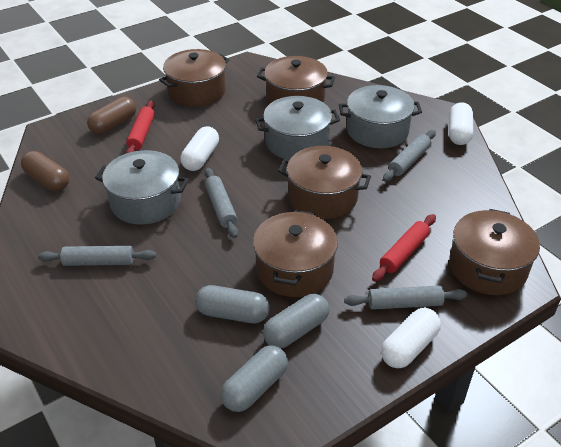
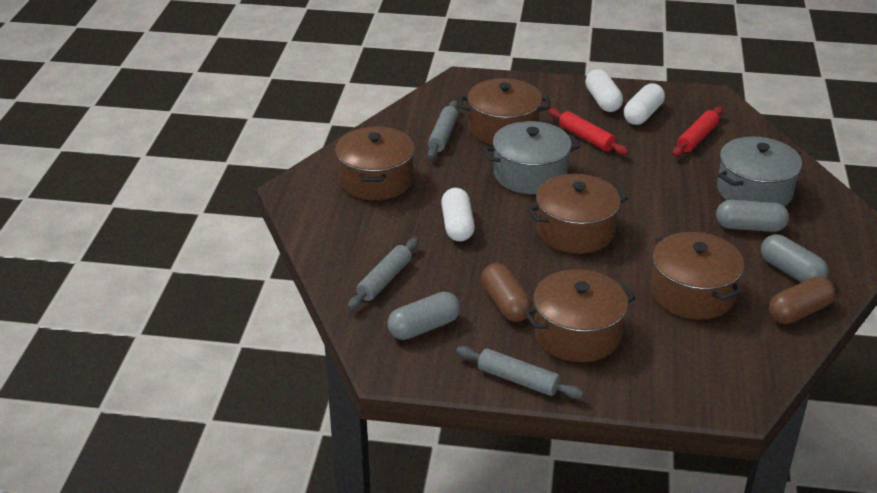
grey pot: 3 -> 2
grey rolling pin: 4 -> 3

